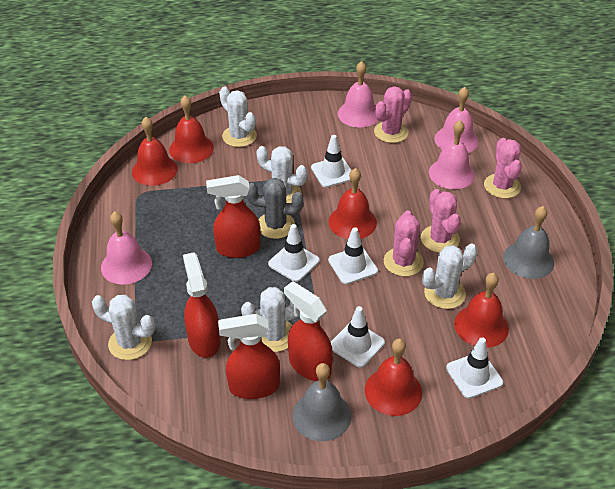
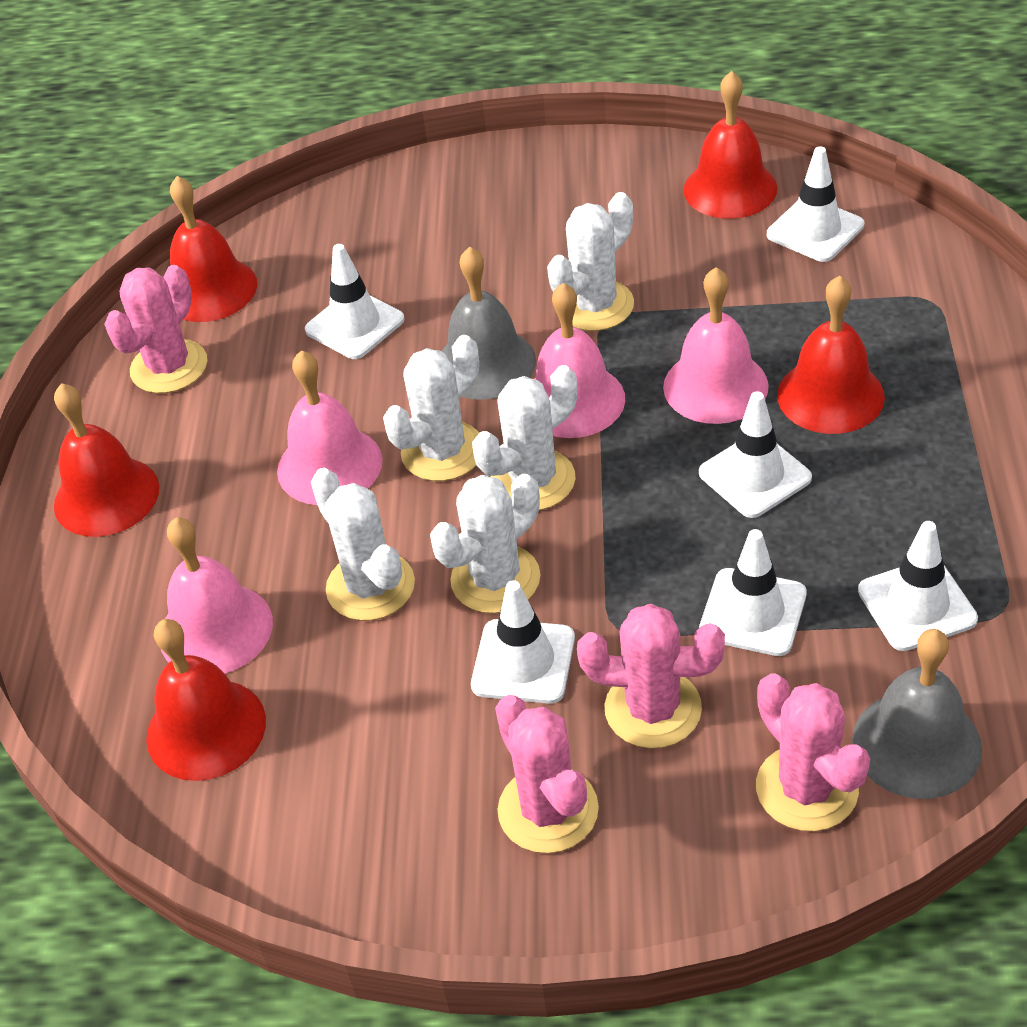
grey cactus: 1 -> 0
red spray bottle: 4 -> 0
white traffic cone: 5 -> 6

